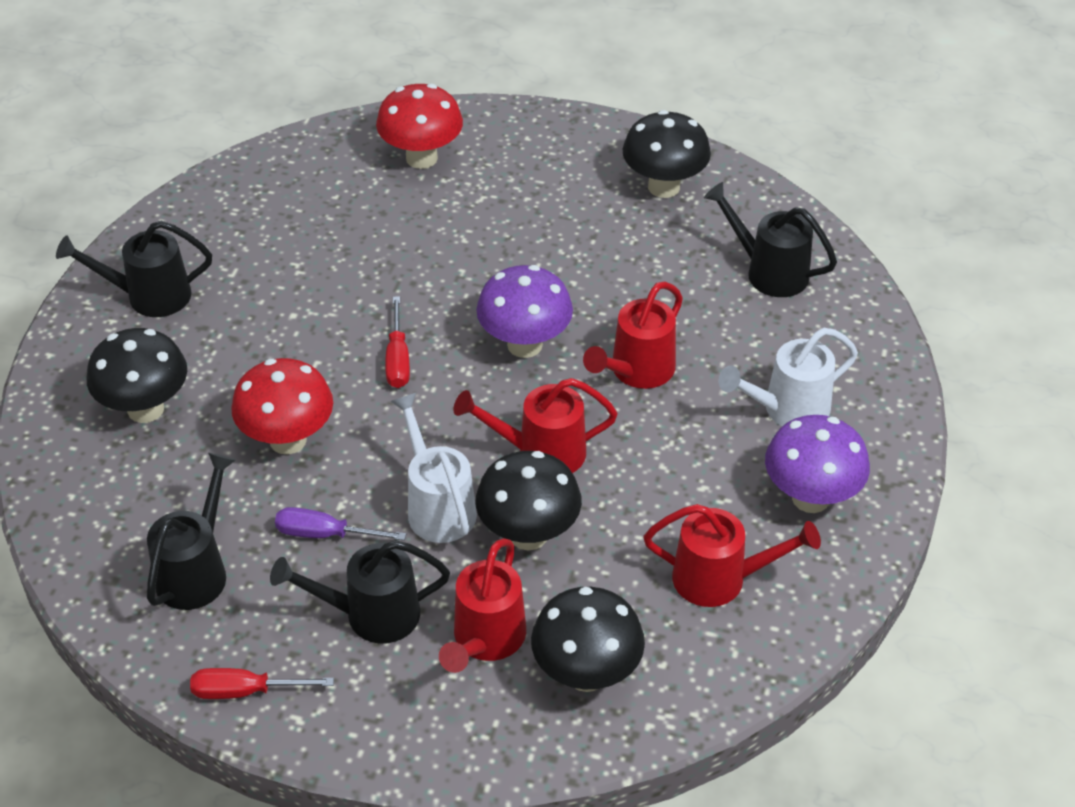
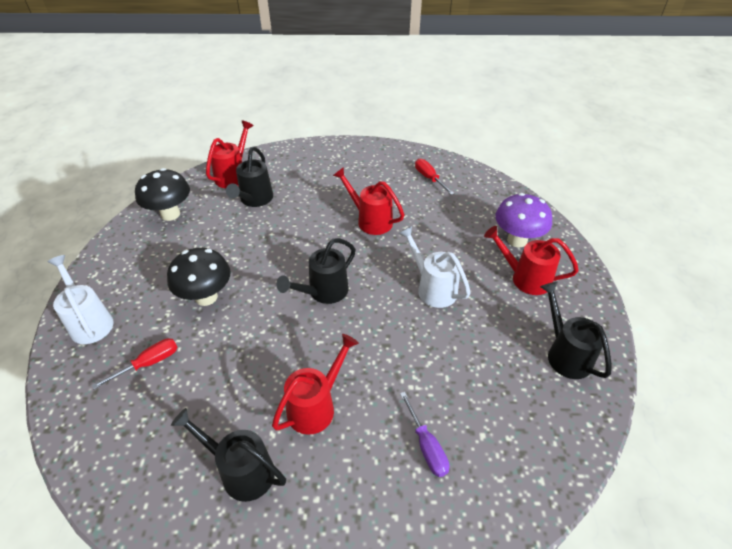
black mushroom: 4 -> 2
purple mushroom: 2 -> 1
red mushroom: 2 -> 0

